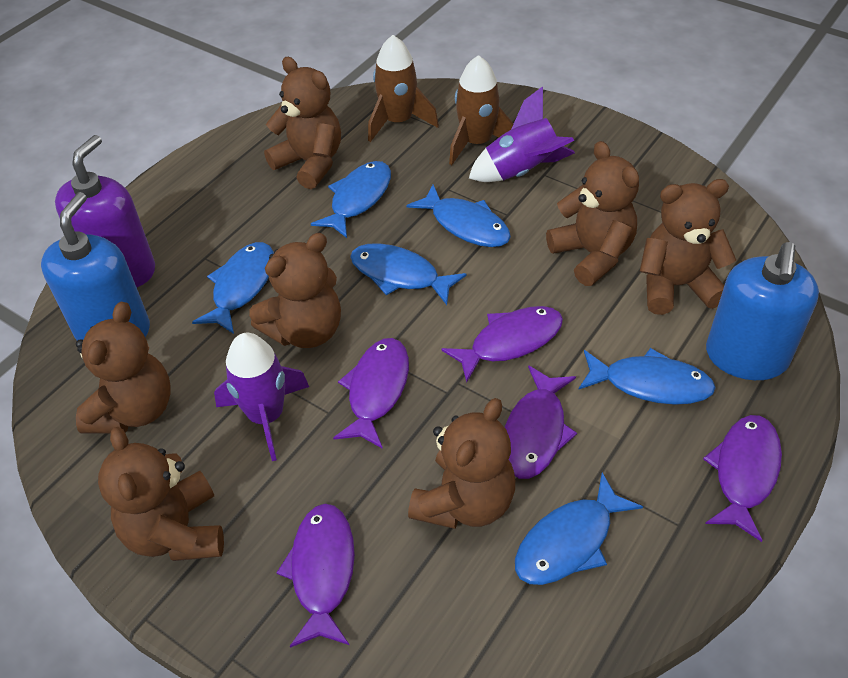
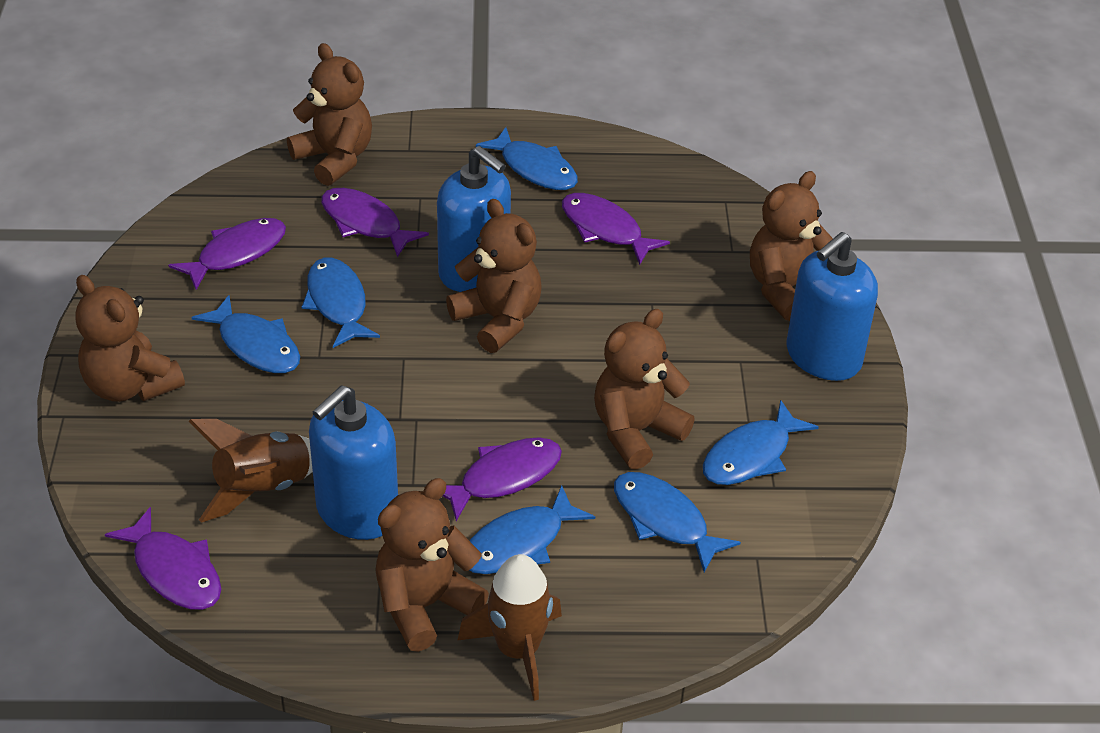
blue soap dispenser: 2 -> 3
brown teddy bear: 7 -> 6
purple rocket: 2 -> 0
purple soap dispenser: 1 -> 0

